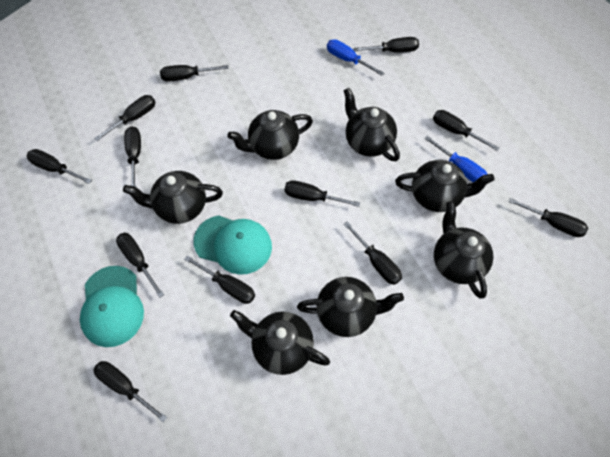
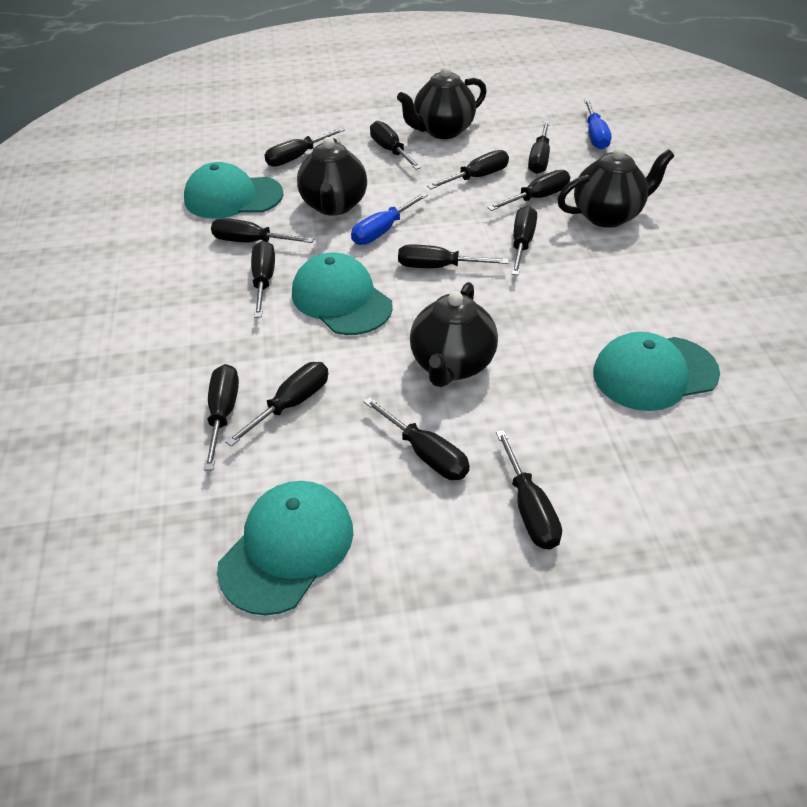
black screwdriver: 12 -> 13
black teapot: 7 -> 4
turquoise cap: 2 -> 4

